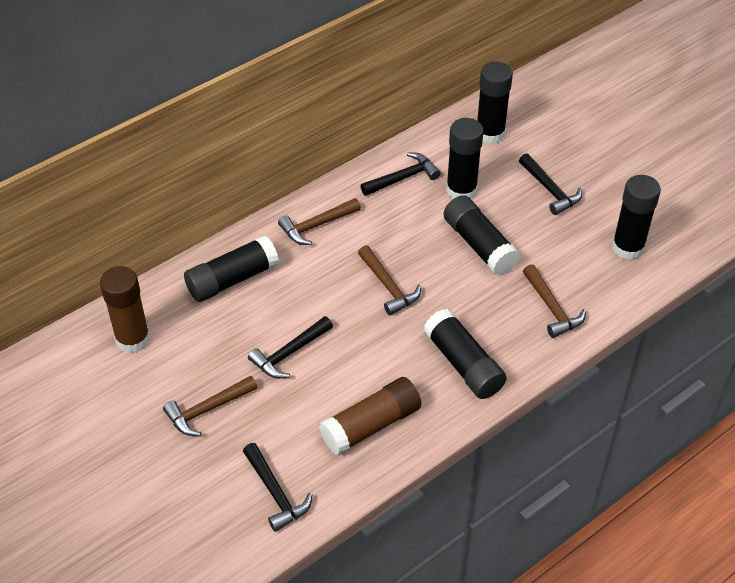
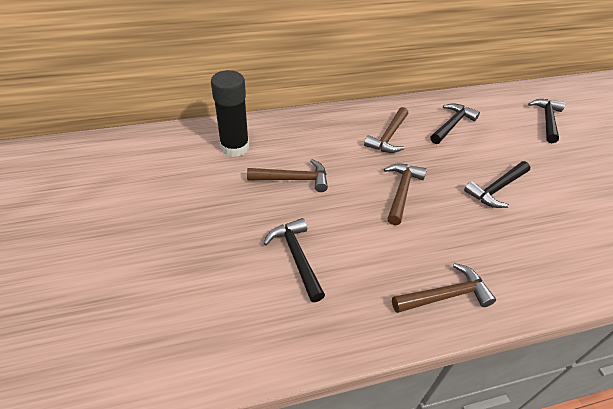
black glue stick: 6 -> 1
brown glue stick: 2 -> 0

